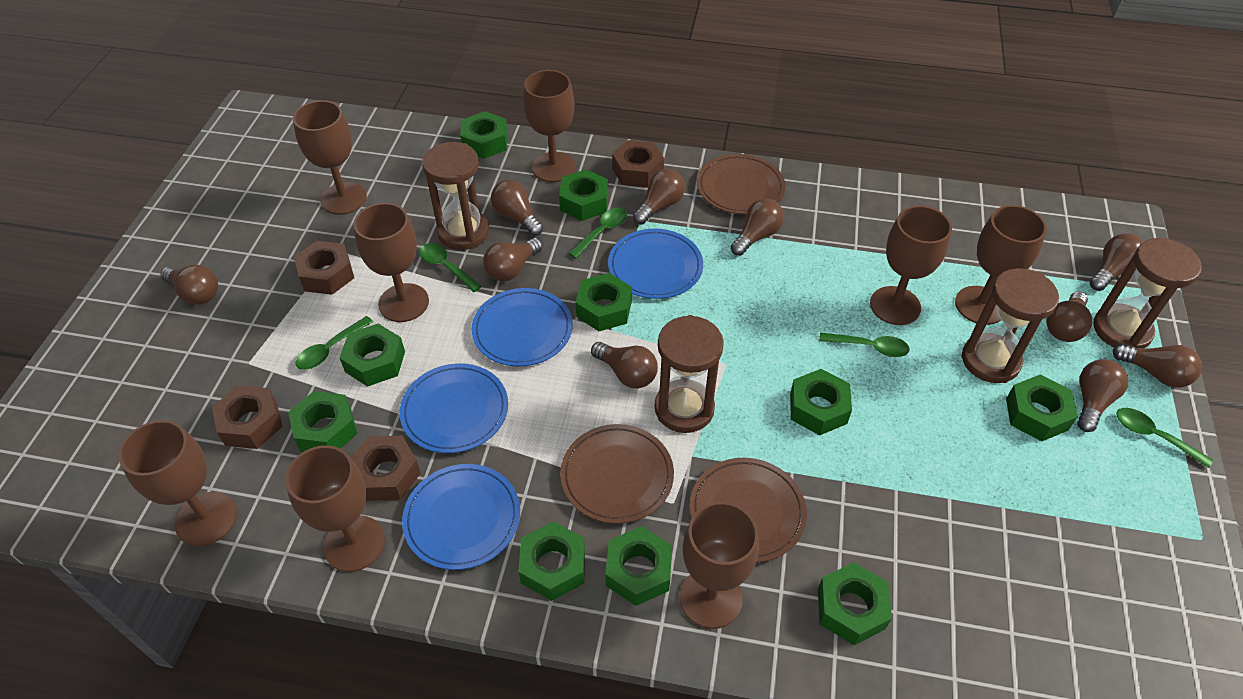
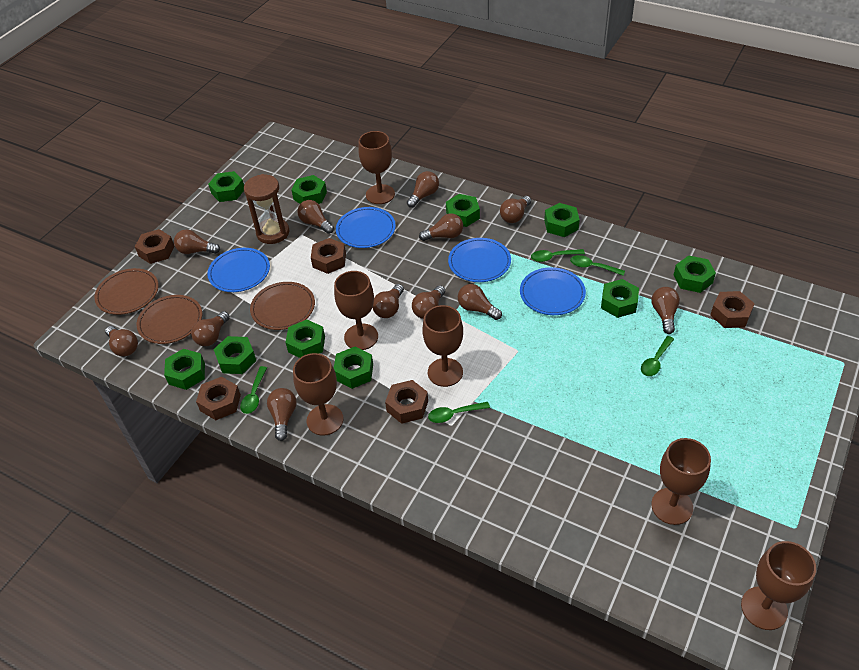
brown goblet: 8 -> 6
brown hourglass: 4 -> 1
brown light bulb: 10 -> 12
brown nut: 4 -> 5

